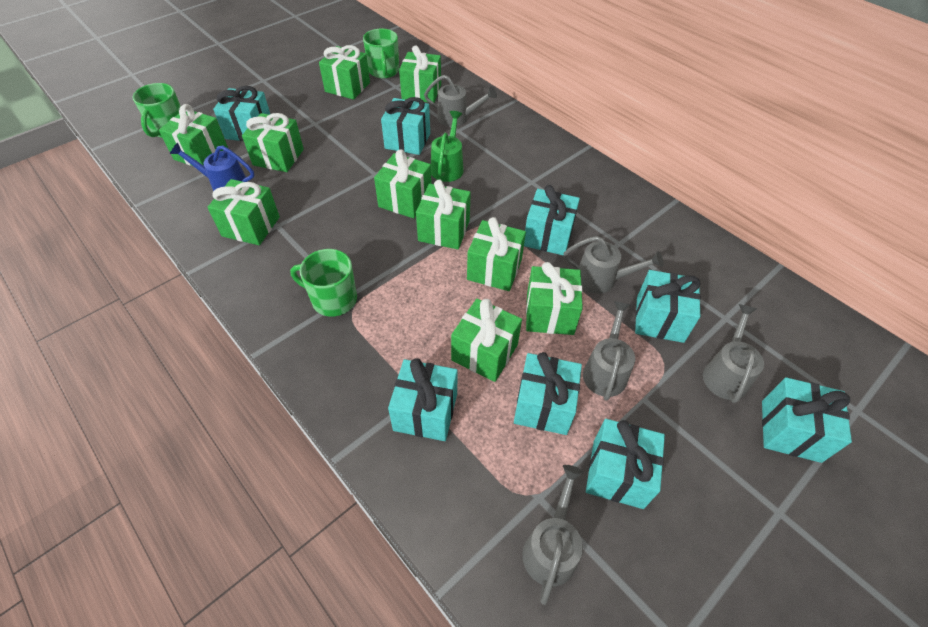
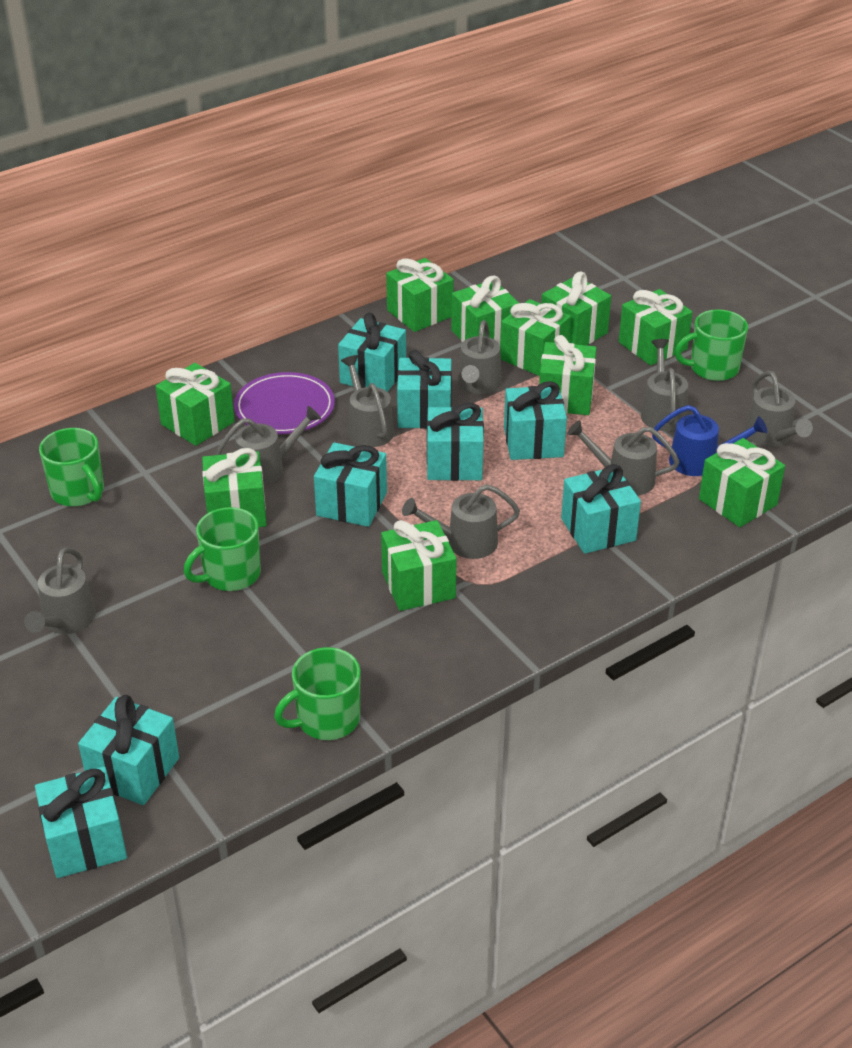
green mug: 3 -> 4
green watering can: 1 -> 0
grey watering can: 5 -> 8
purple plate: 0 -> 1

